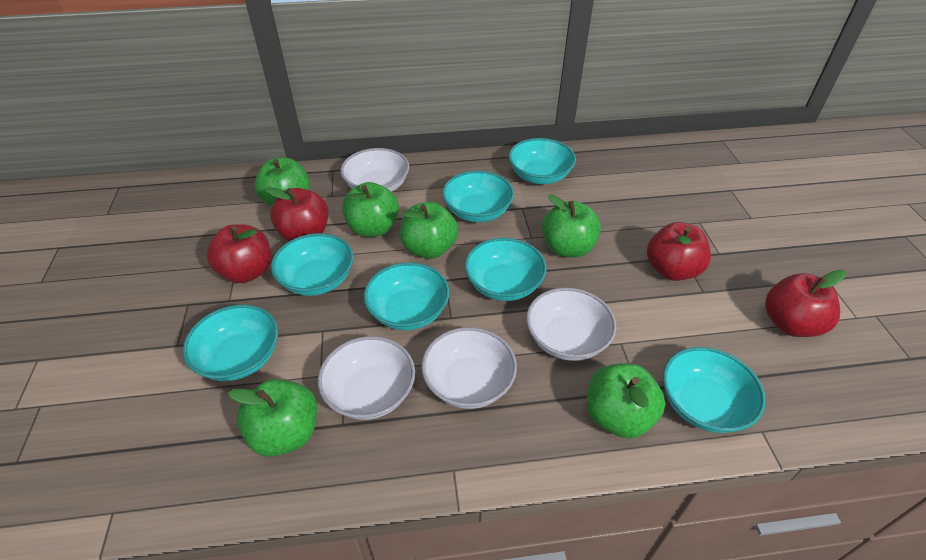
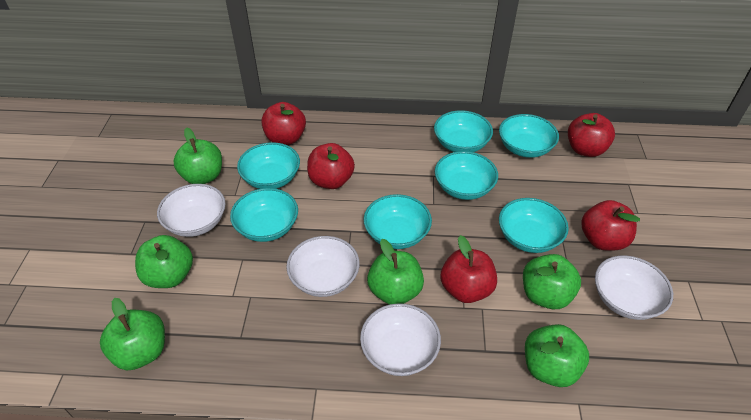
red apple: 4 -> 5

